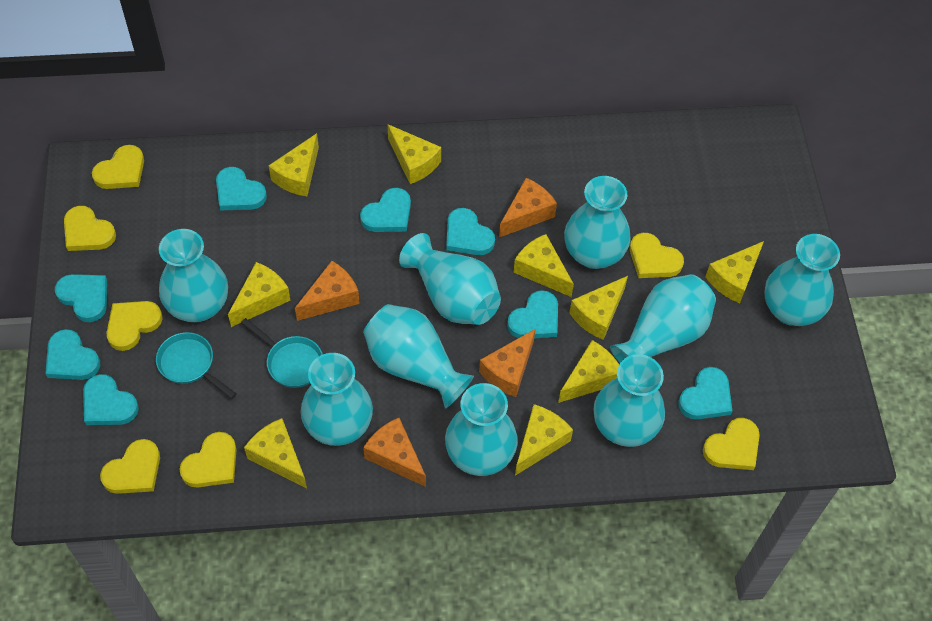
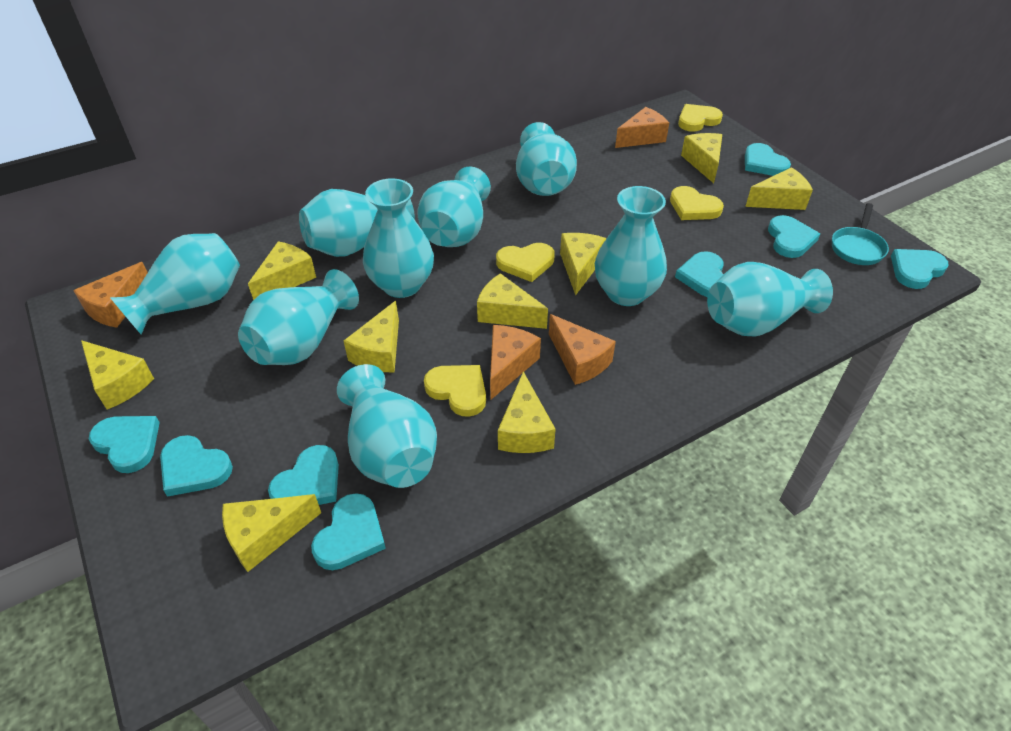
turquoise pan: 2 -> 1
yellow heart: 7 -> 4

